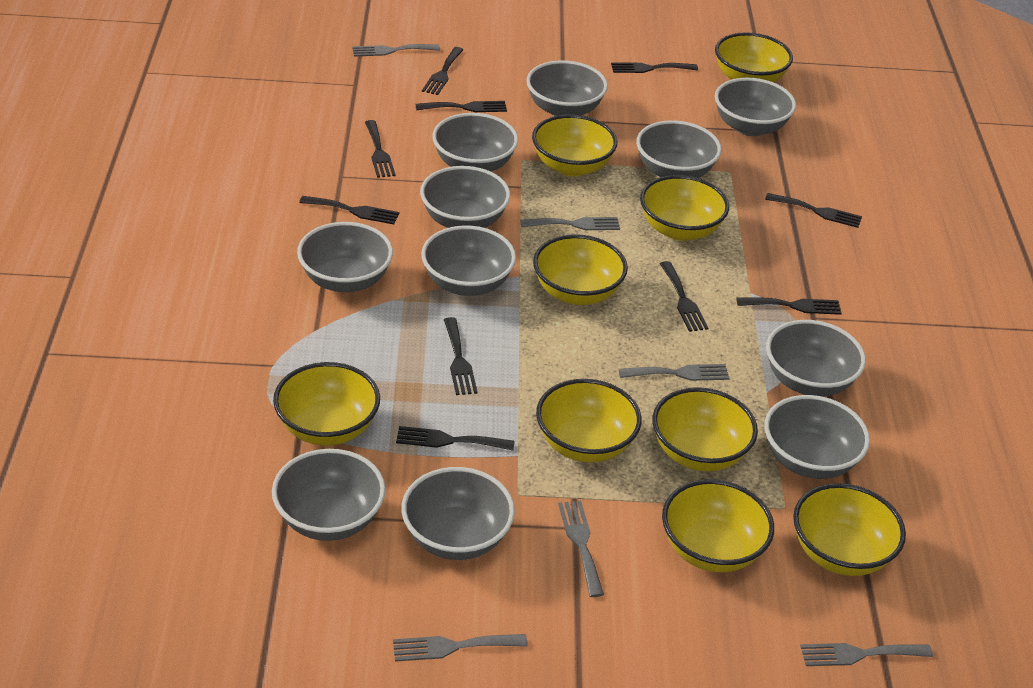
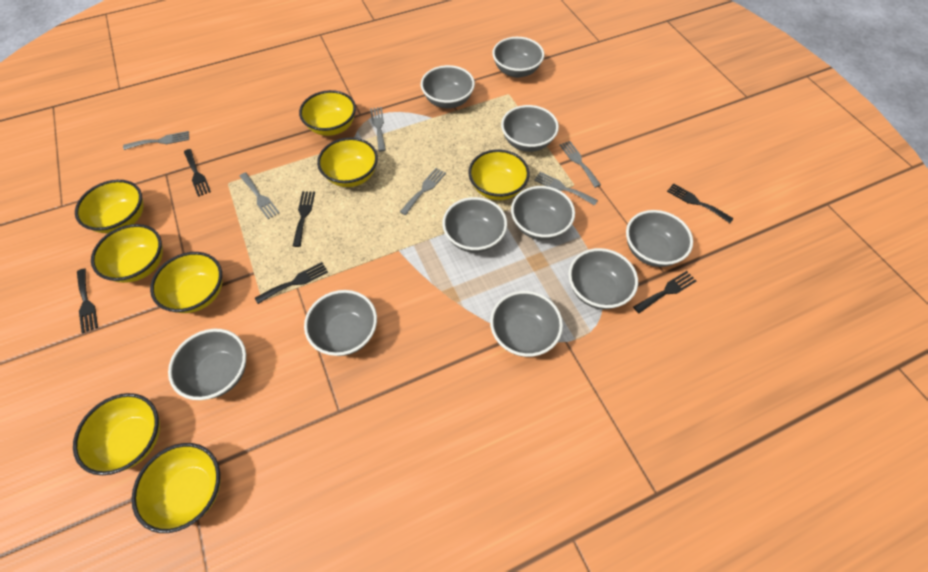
black fork: 10 -> 6
grey bowl: 11 -> 10
yellow bowl: 9 -> 8

